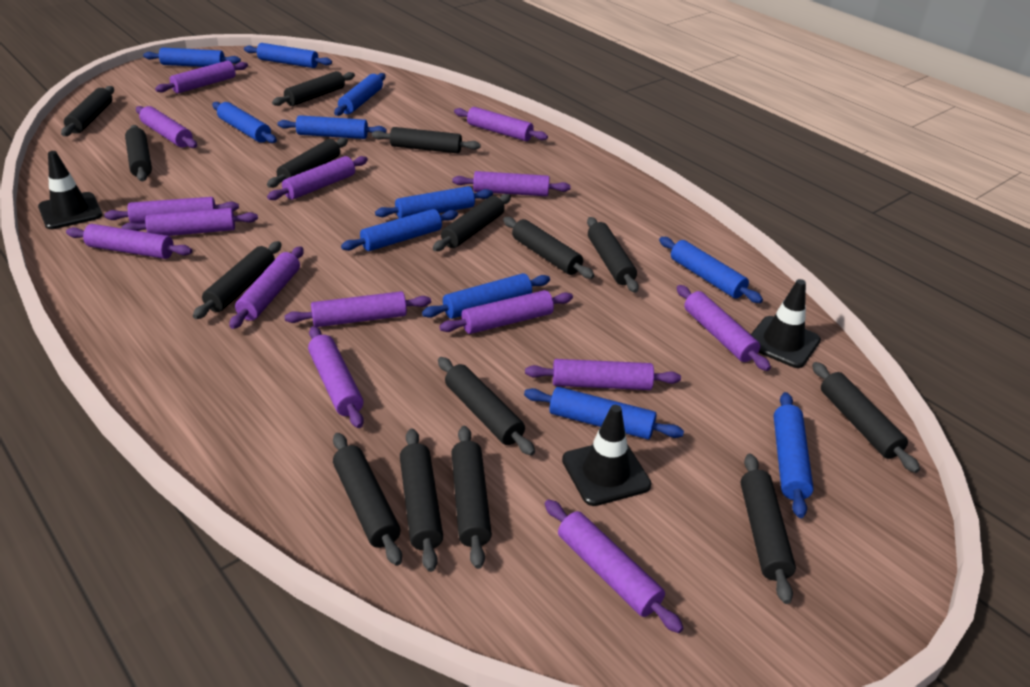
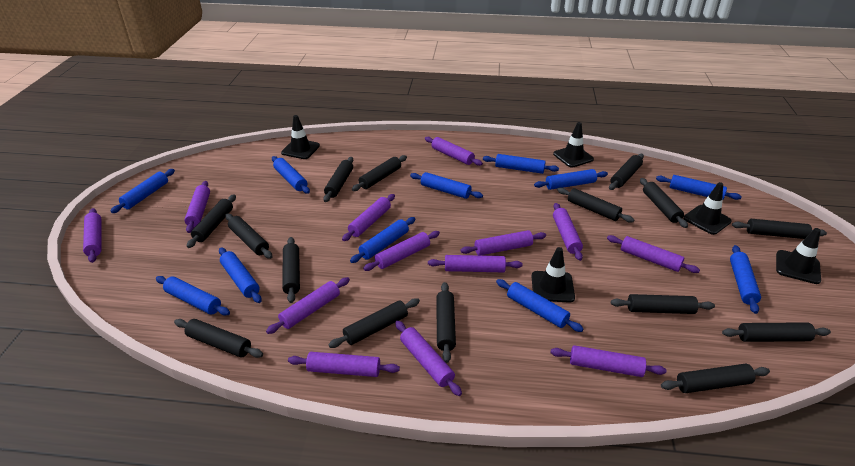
black traffic cone: 3 -> 5
purple rolling pin: 15 -> 13

